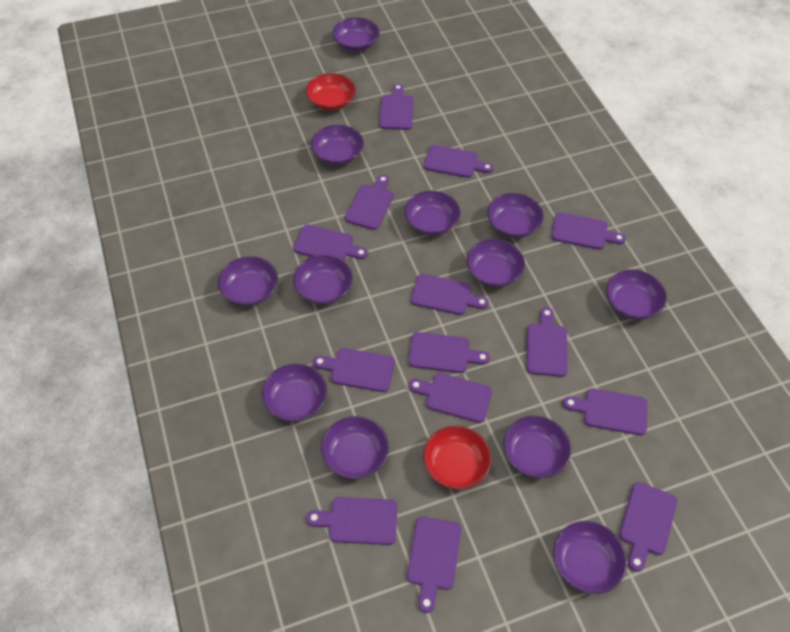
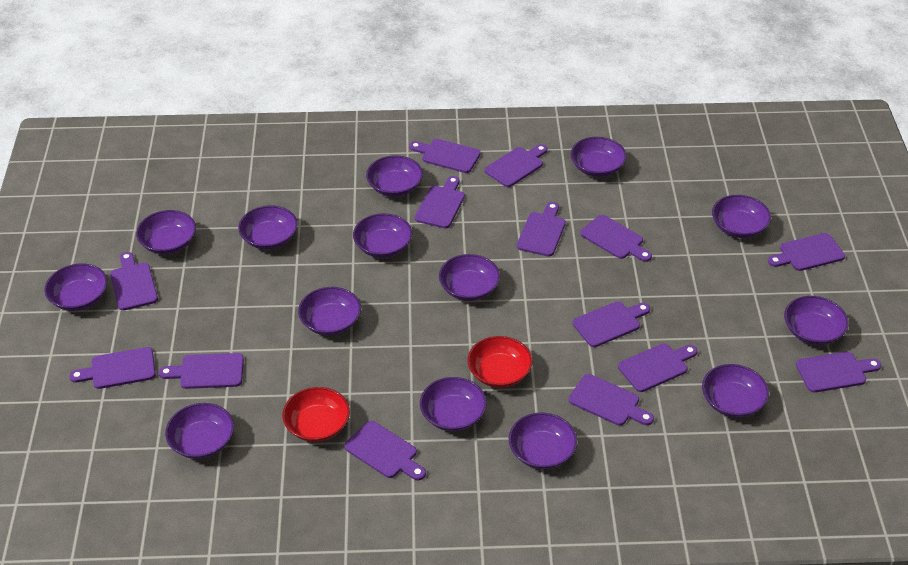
purple bowl: 12 -> 14

